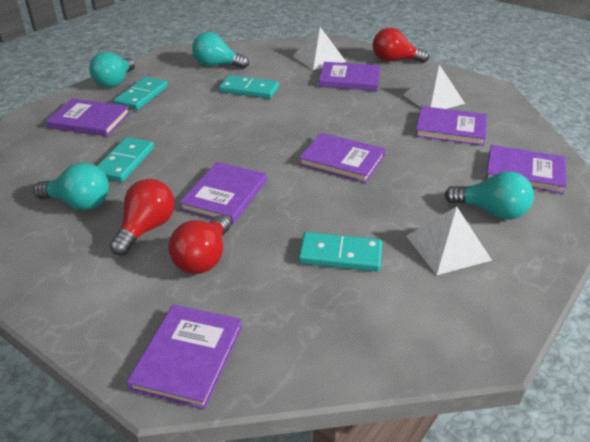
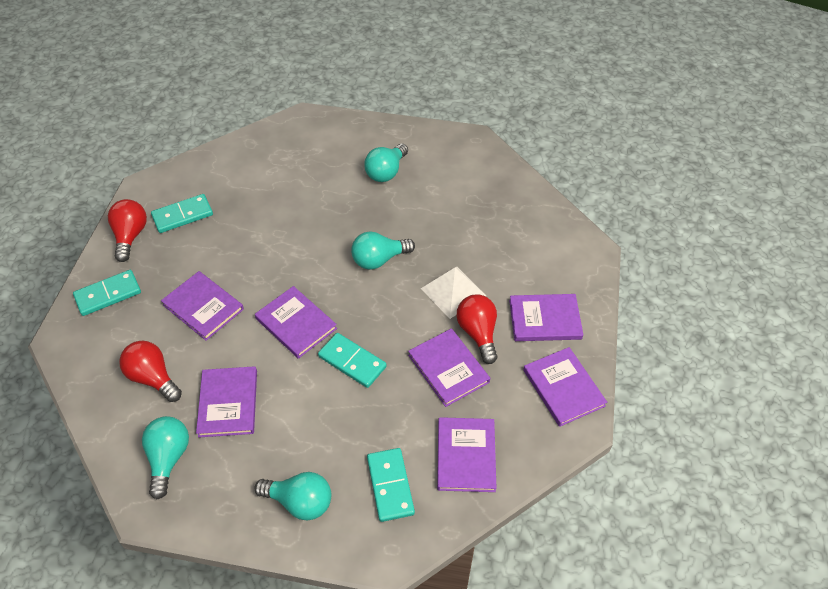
white pyramid: 3 -> 1

